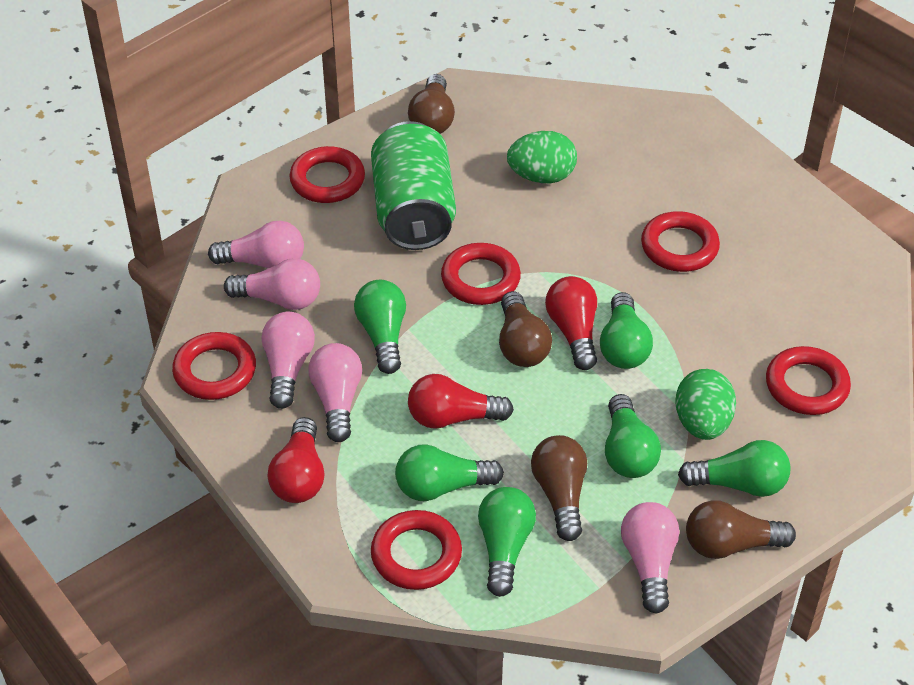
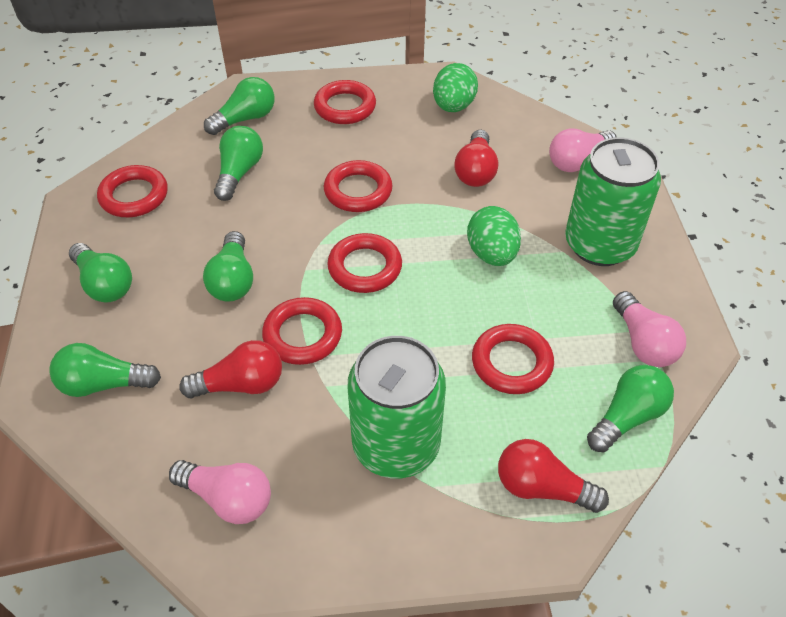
brown light bulb: 4 -> 0
green can: 1 -> 2
pink light bulb: 5 -> 3

